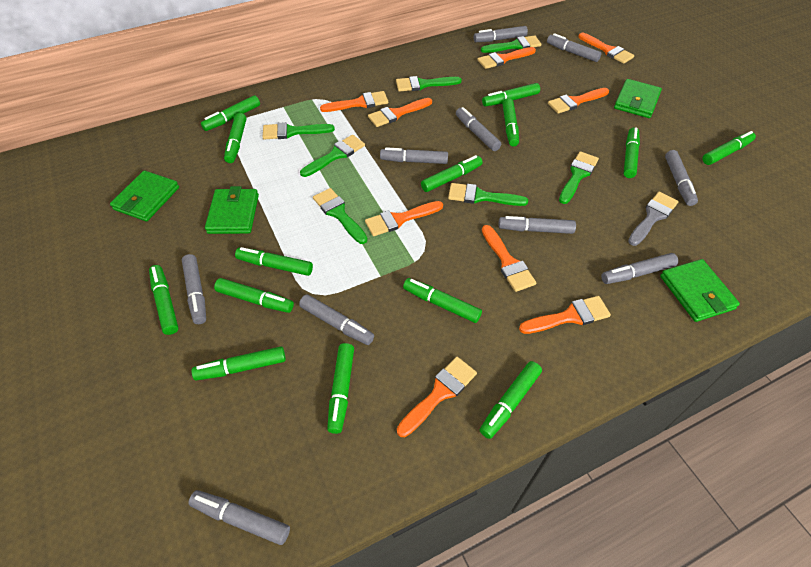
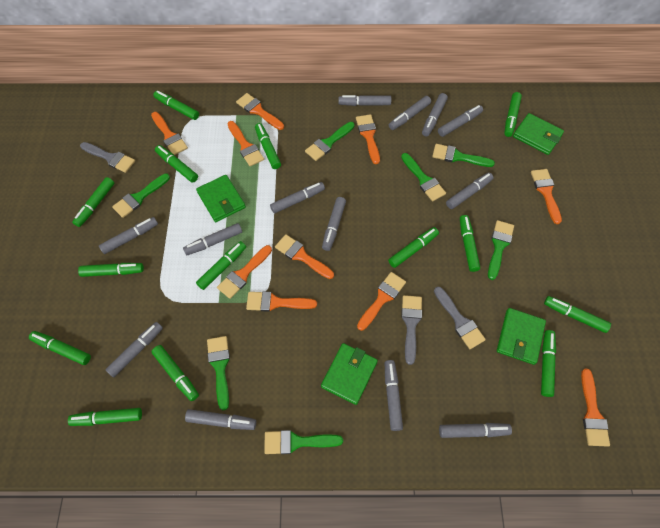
grey brush: 1 -> 3
grey marker: 10 -> 13
orange brush: 9 -> 10

